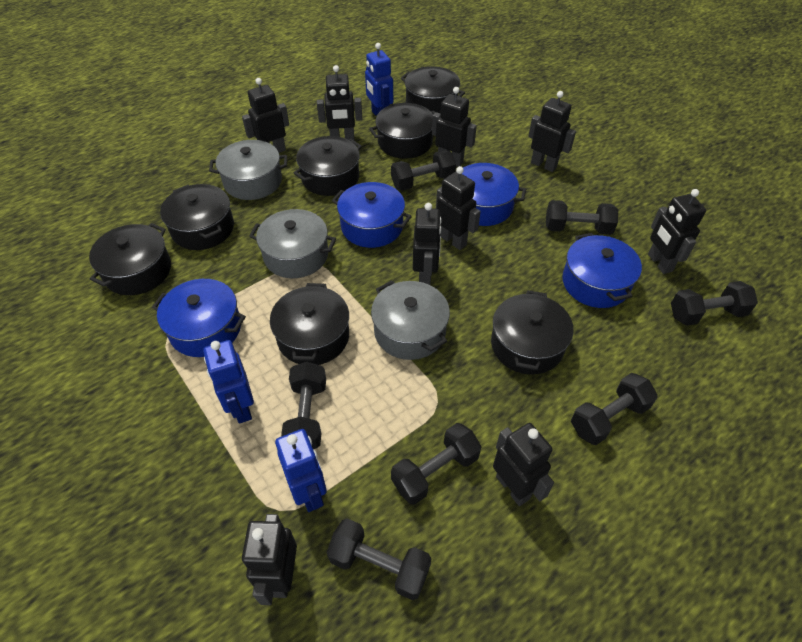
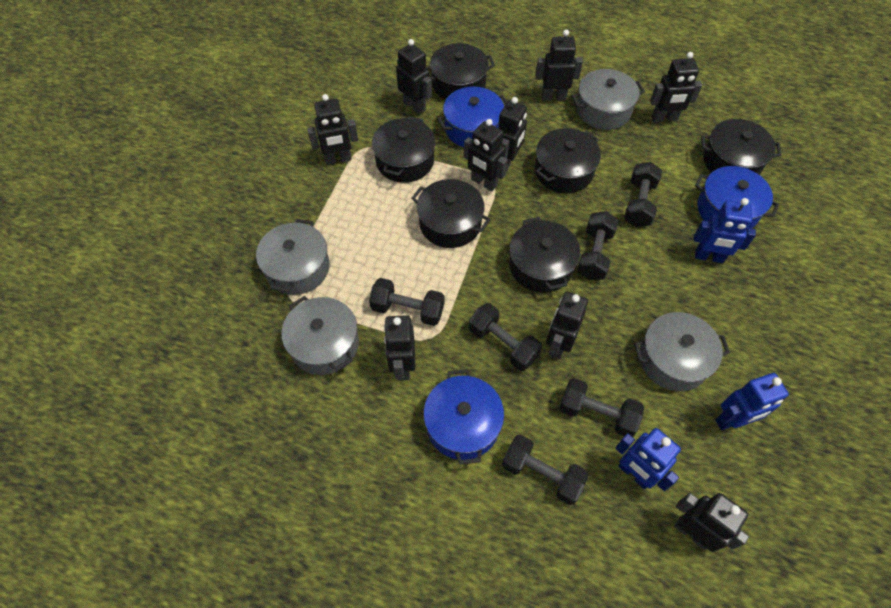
black dumbbell: 7 -> 6
black pot: 7 -> 6
blue pot: 4 -> 3
grey pot: 3 -> 4

